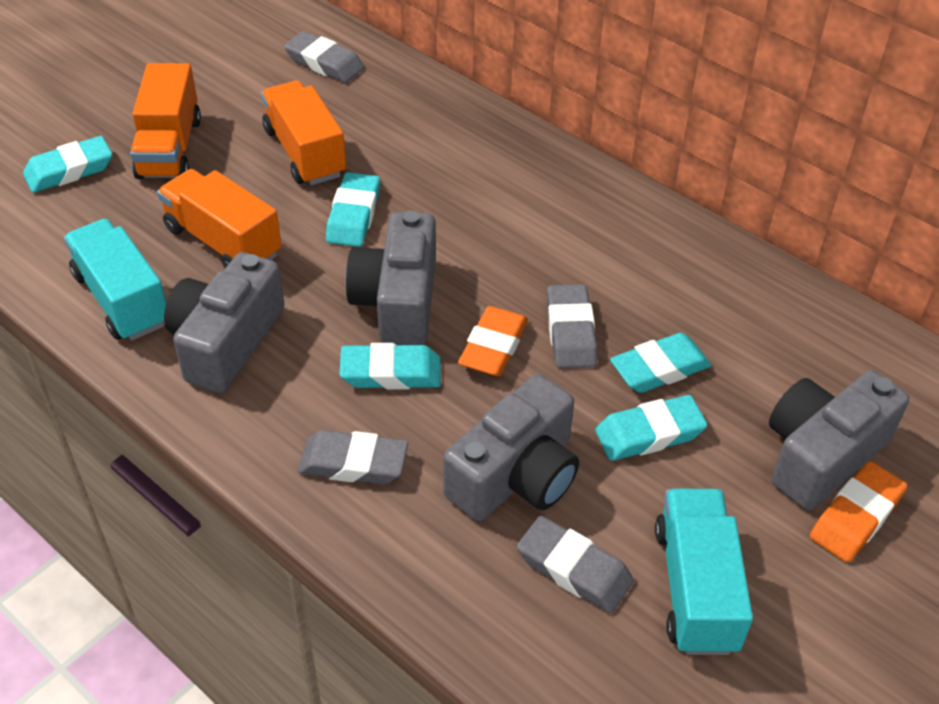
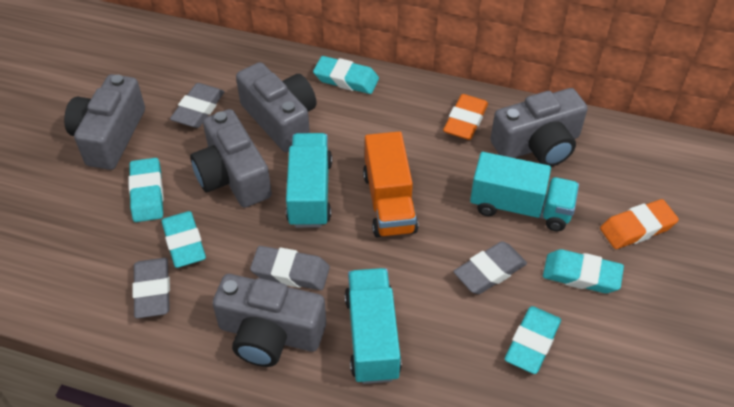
grey camera: 4 -> 5
orange truck: 3 -> 1
turquoise truck: 2 -> 3

